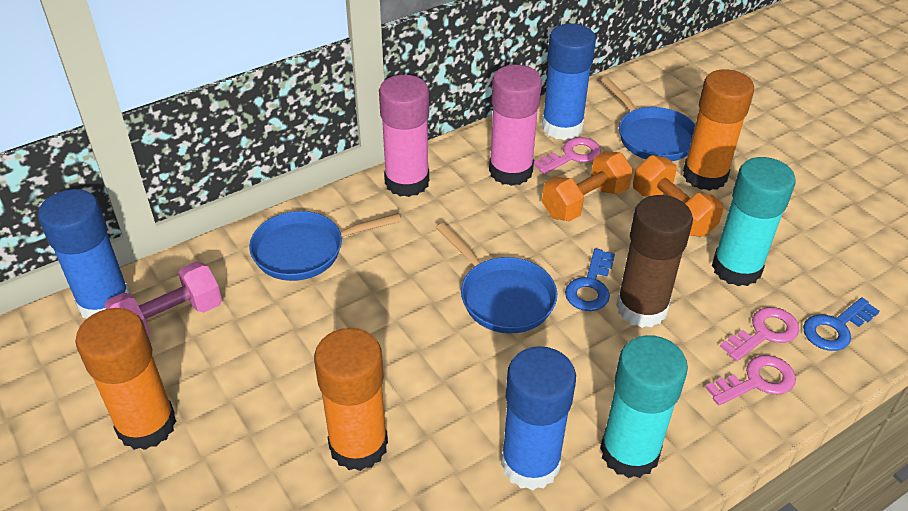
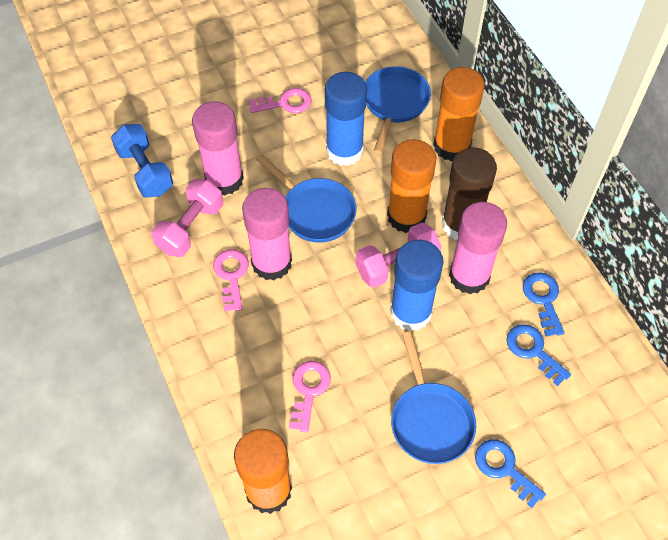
blue dumbbell: 0 -> 1
blue glue stick: 3 -> 2
blue key: 2 -> 3
orange dumbbell: 2 -> 0
pink dumbbell: 1 -> 2
pink glue stick: 2 -> 3
turquoise glue stick: 2 -> 0

